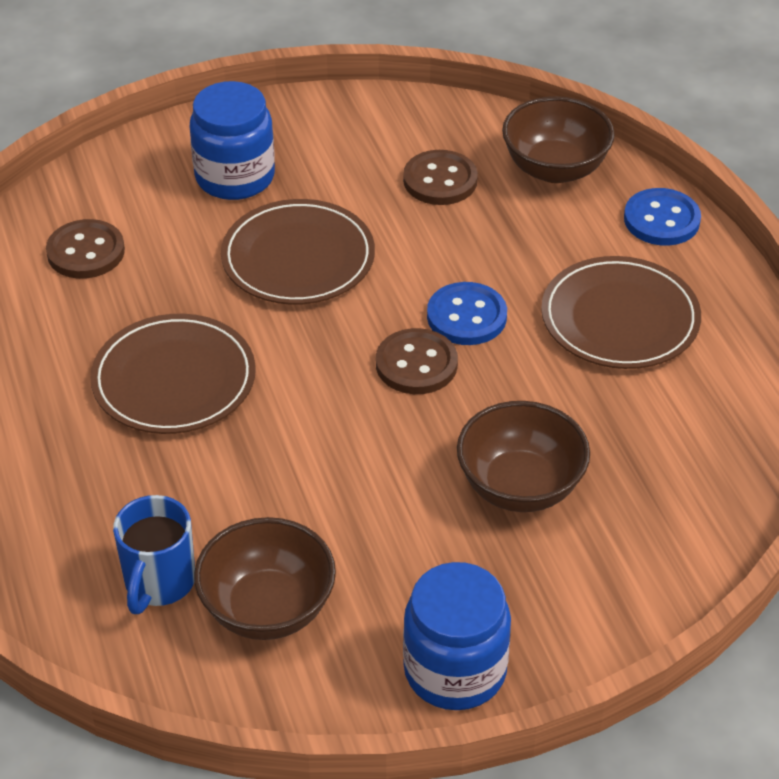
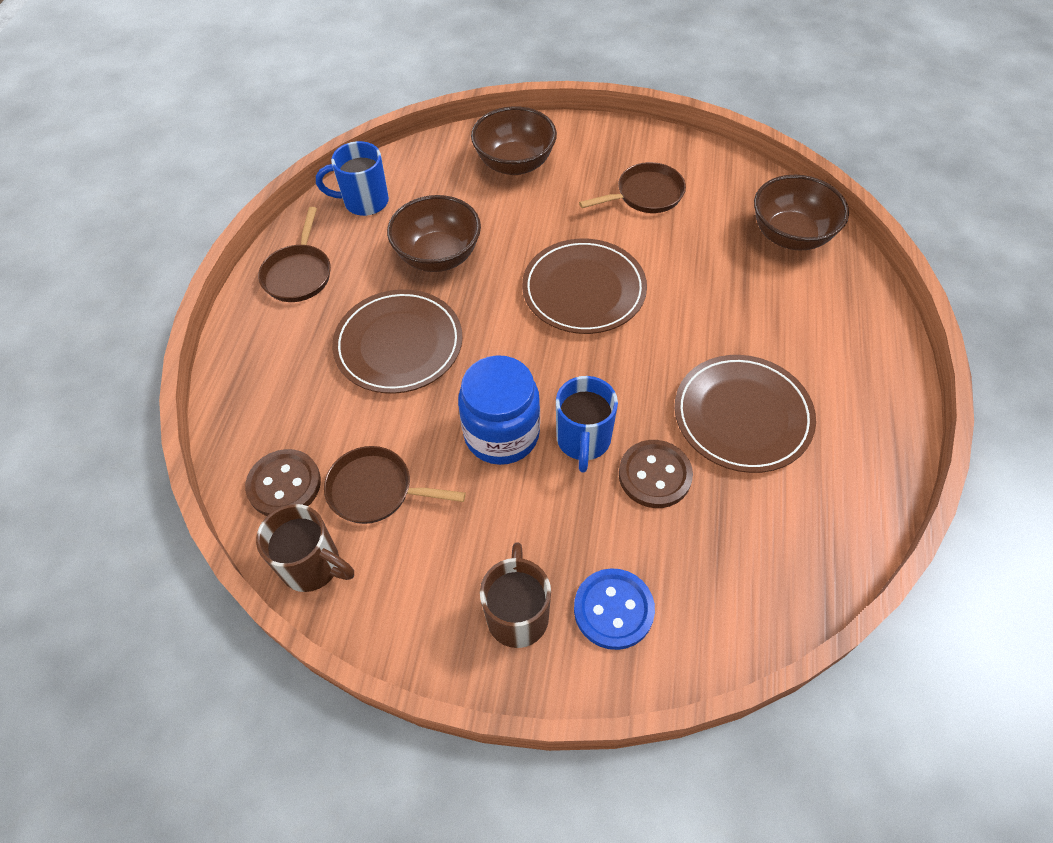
blue button: 2 -> 1
blue jar: 2 -> 1
blue mug: 1 -> 2
brown button: 3 -> 2
brown mug: 0 -> 2
brown pan: 0 -> 3

